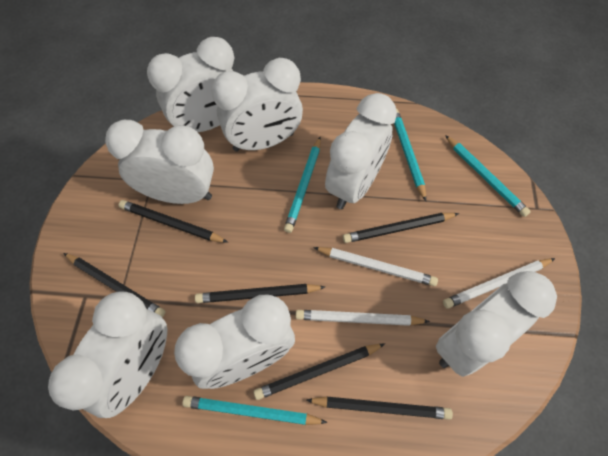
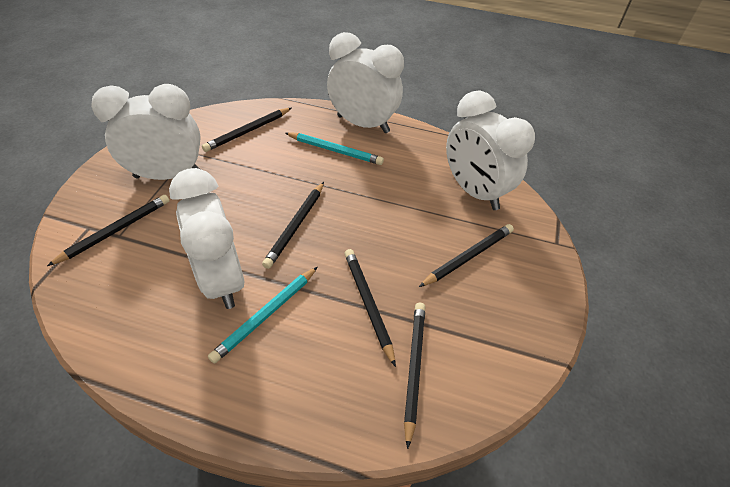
turquoise pencil: 4 -> 2
white clock: 7 -> 4
white pencil: 3 -> 0

